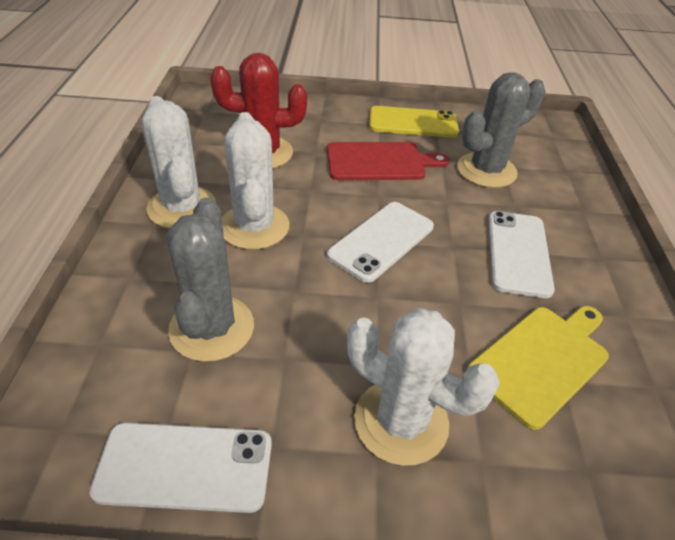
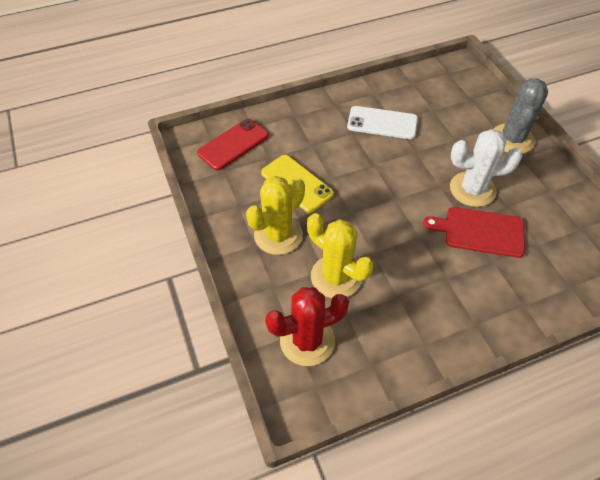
grey cactus: 2 -> 1
red phone: 0 -> 1
white cactus: 3 -> 1
white phone: 3 -> 1
yellow cactus: 0 -> 2
yellow cutting board: 1 -> 0

